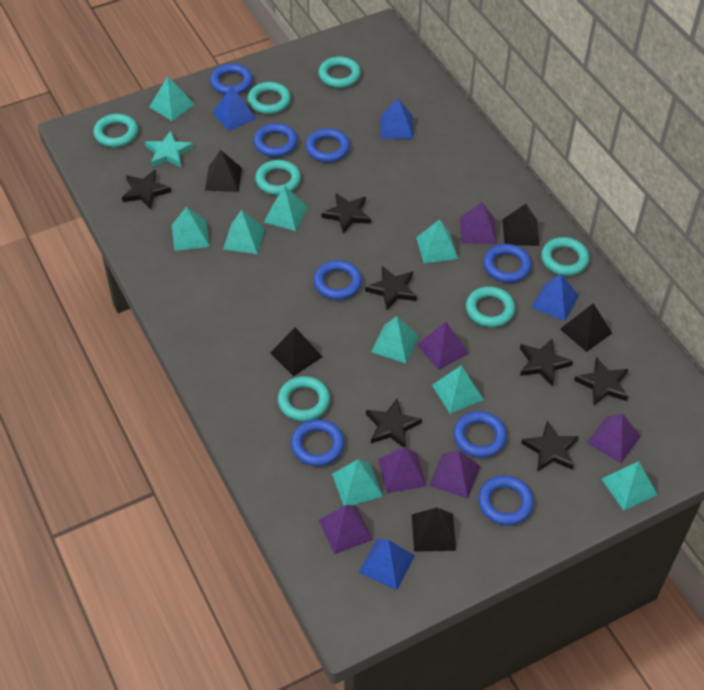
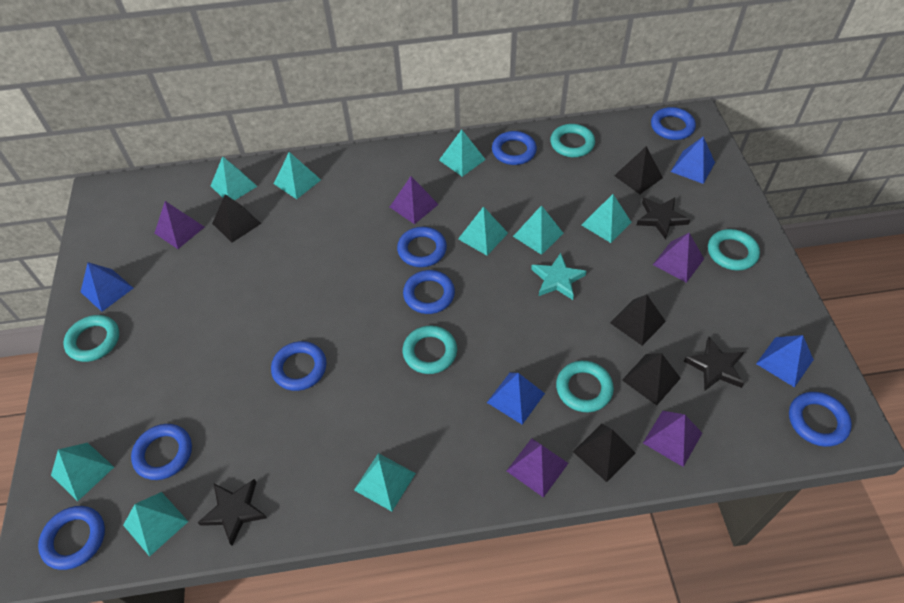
black star: 7 -> 3
purple pyramid: 6 -> 5
turquoise ring: 7 -> 5

